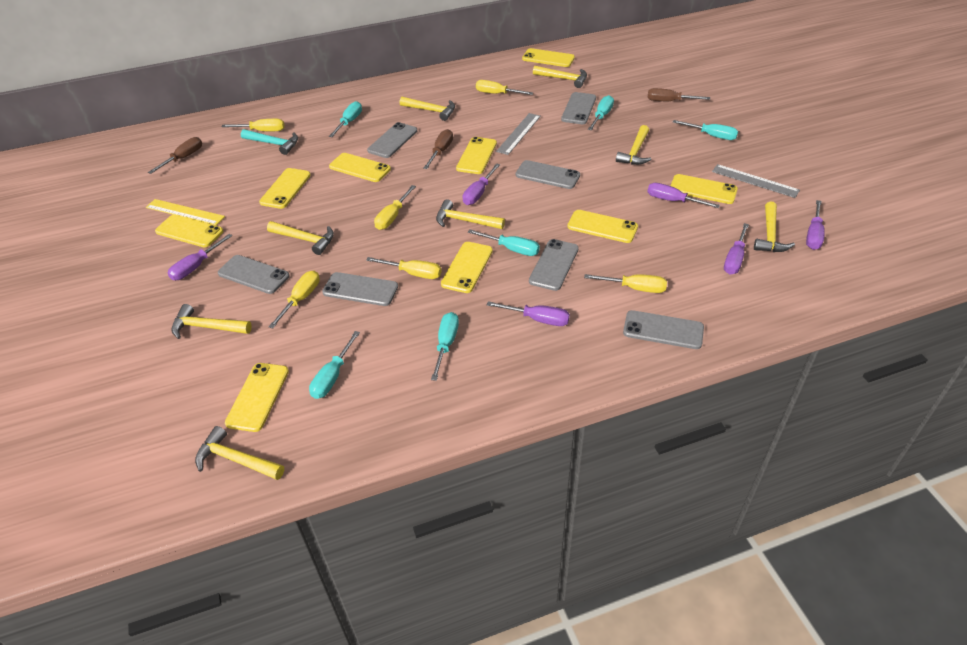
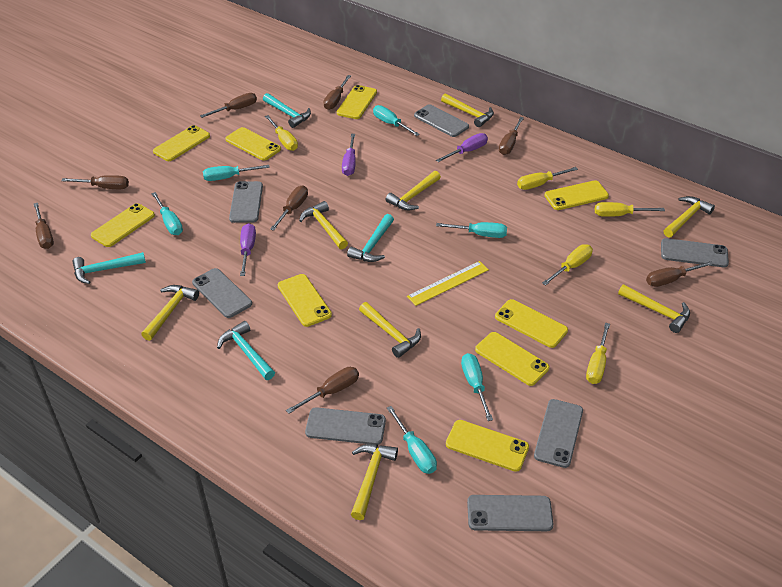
brown screwdriver: 3 -> 8
grey ruler: 2 -> 0
purple screwdriver: 6 -> 3
turquoise hammer: 1 -> 4
yellow screwdriver: 6 -> 5

